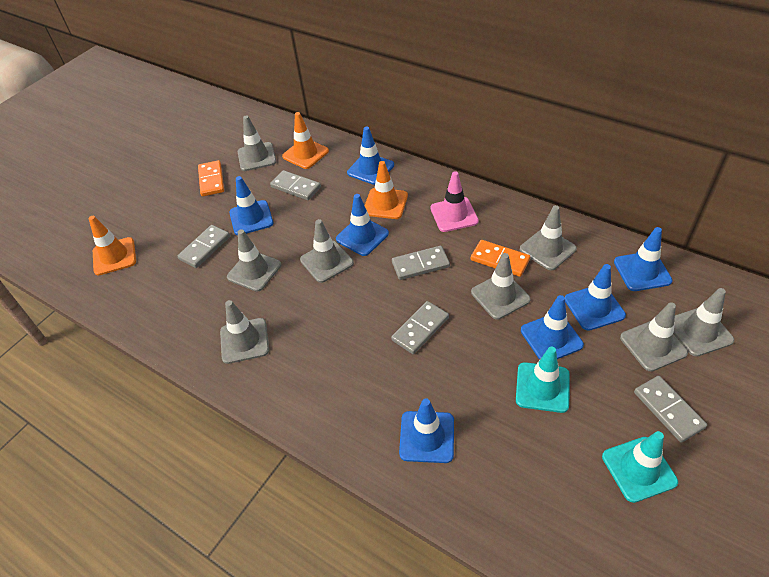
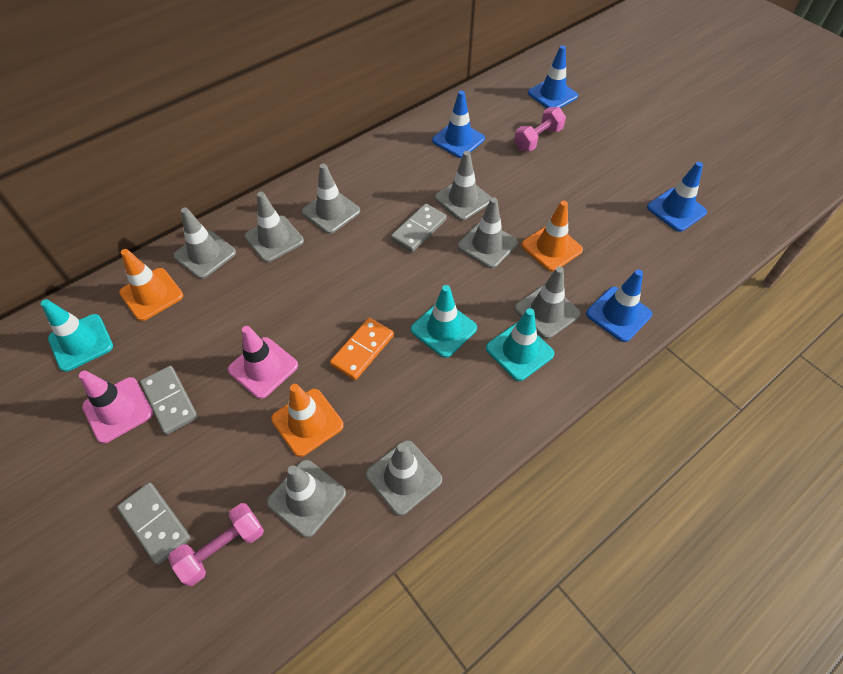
blue traffic cone: 7 -> 4
grey domino: 5 -> 3
orange domino: 2 -> 1
pink dumbbell: 0 -> 2
pink traffic cone: 1 -> 2
turquoise traffic cone: 2 -> 3

